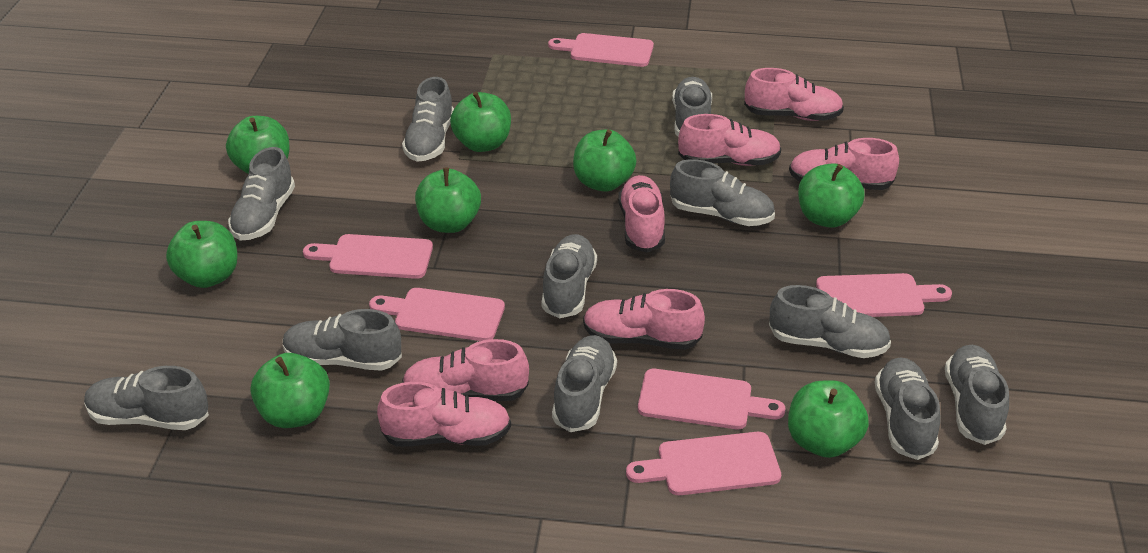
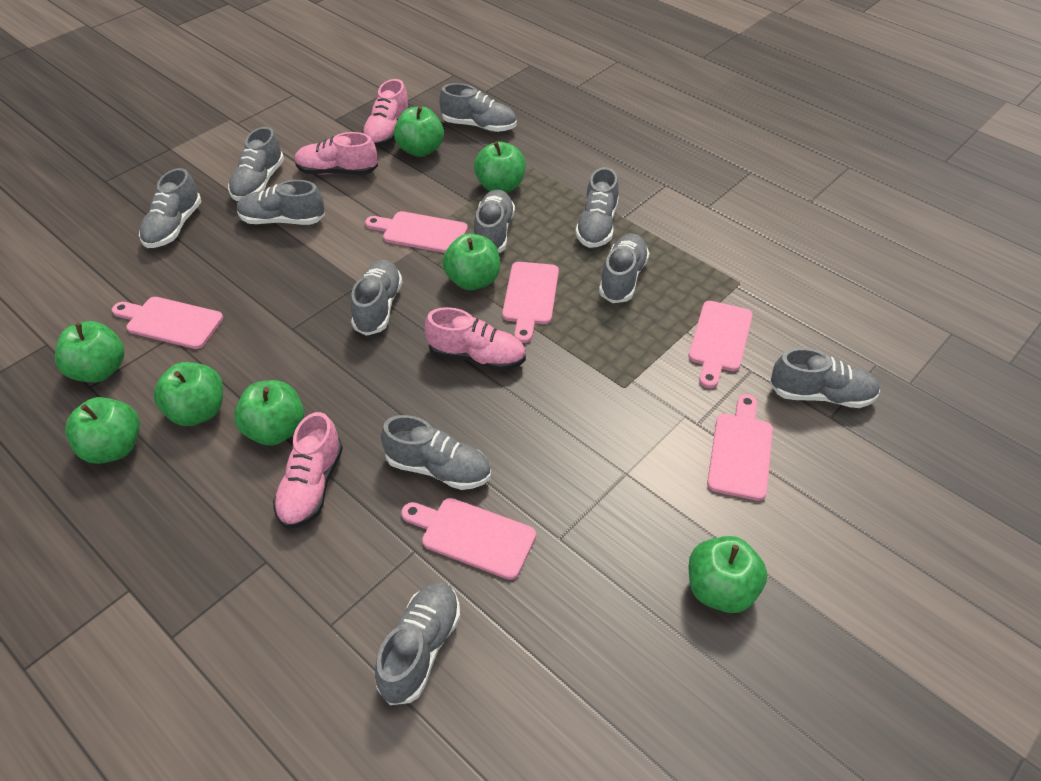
pink shoe: 7 -> 4

